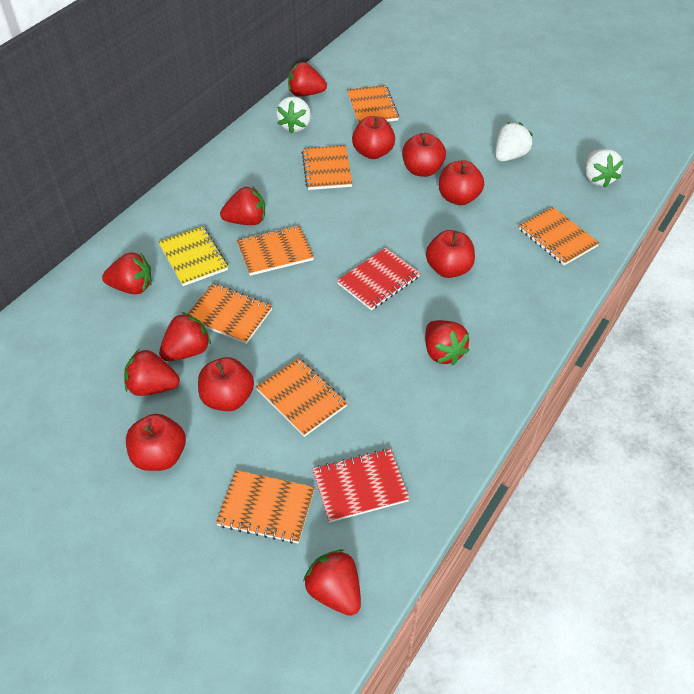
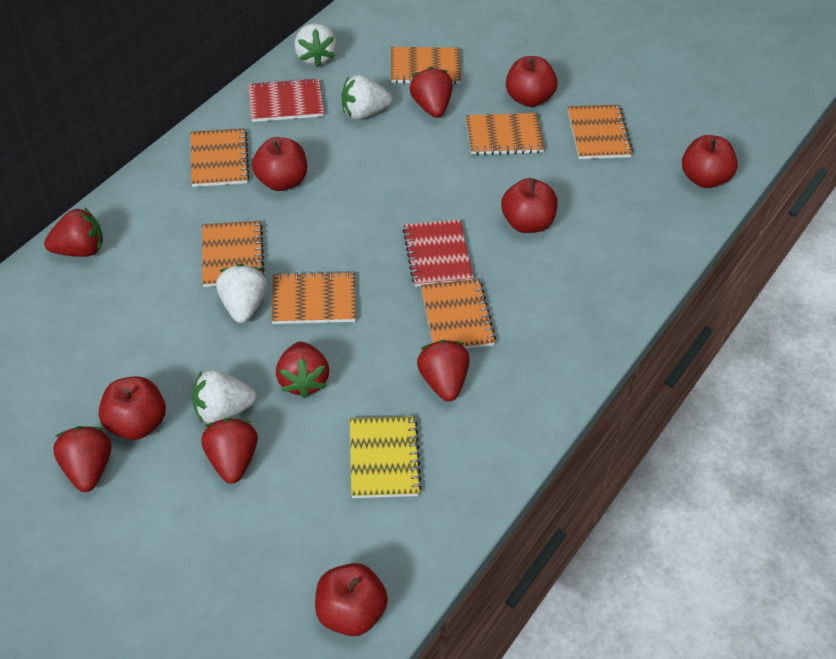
red strawberry: 7 -> 6
white strawberry: 3 -> 4

